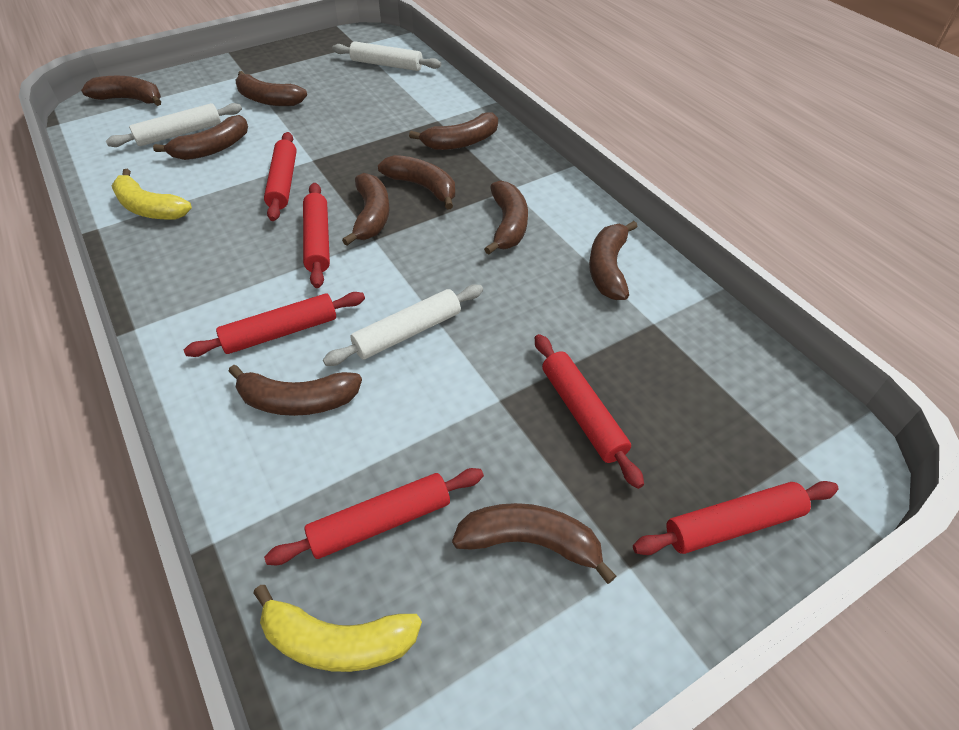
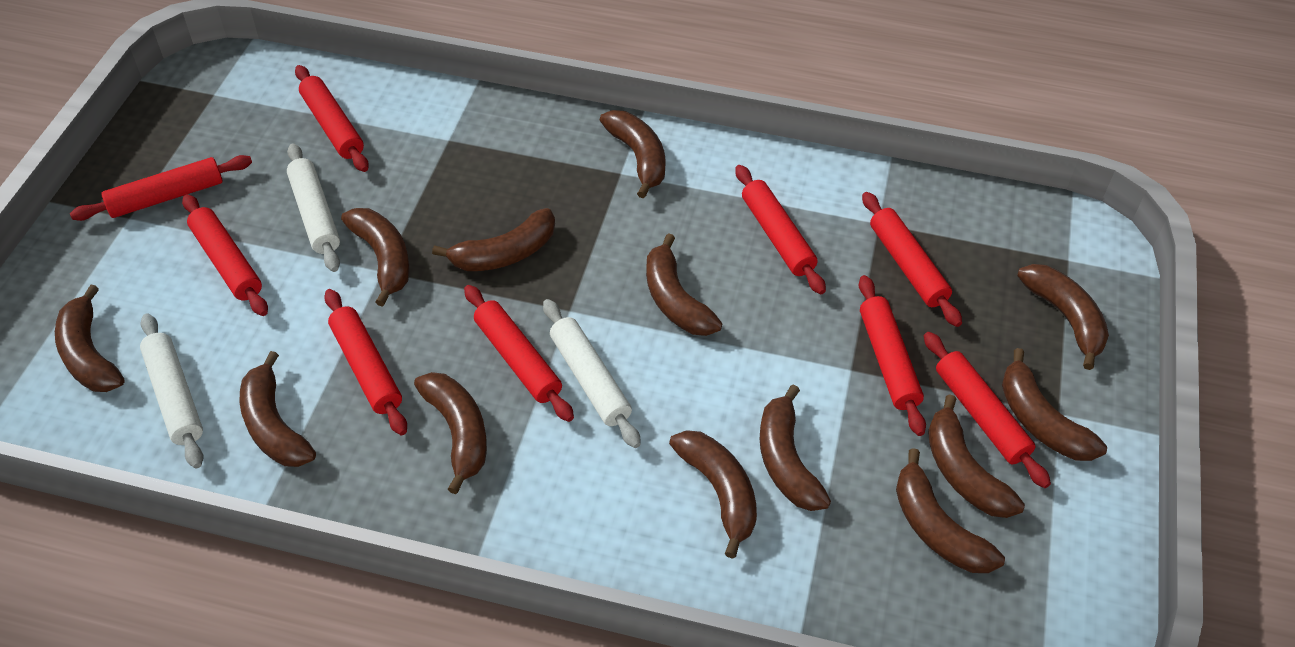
brown banana: 10 -> 13
red rolling pin: 6 -> 9
yellow banana: 2 -> 0

